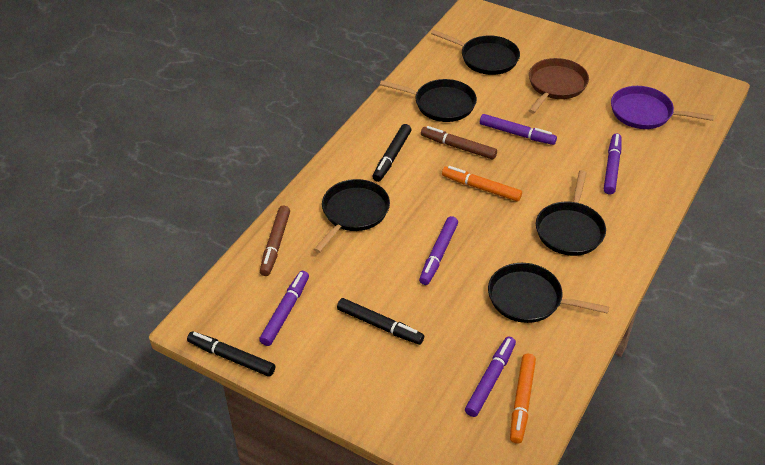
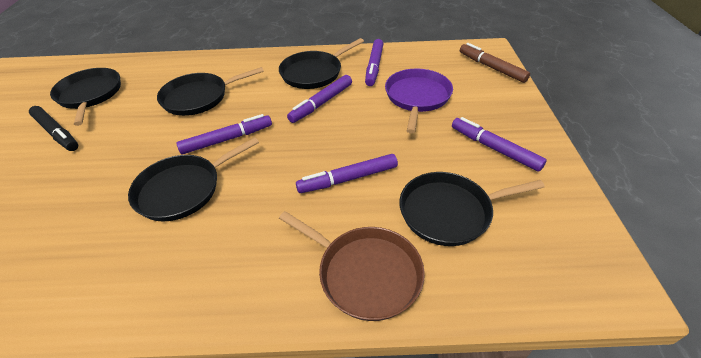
black marker: 3 -> 1
brown marker: 2 -> 1
orange marker: 2 -> 0

